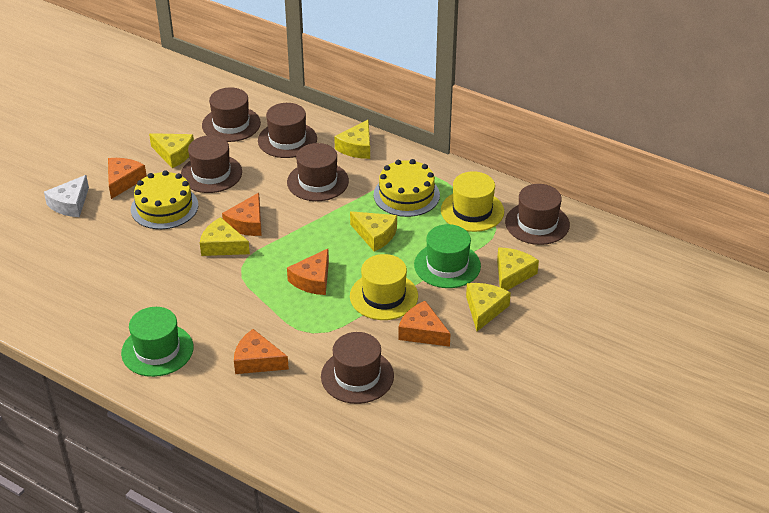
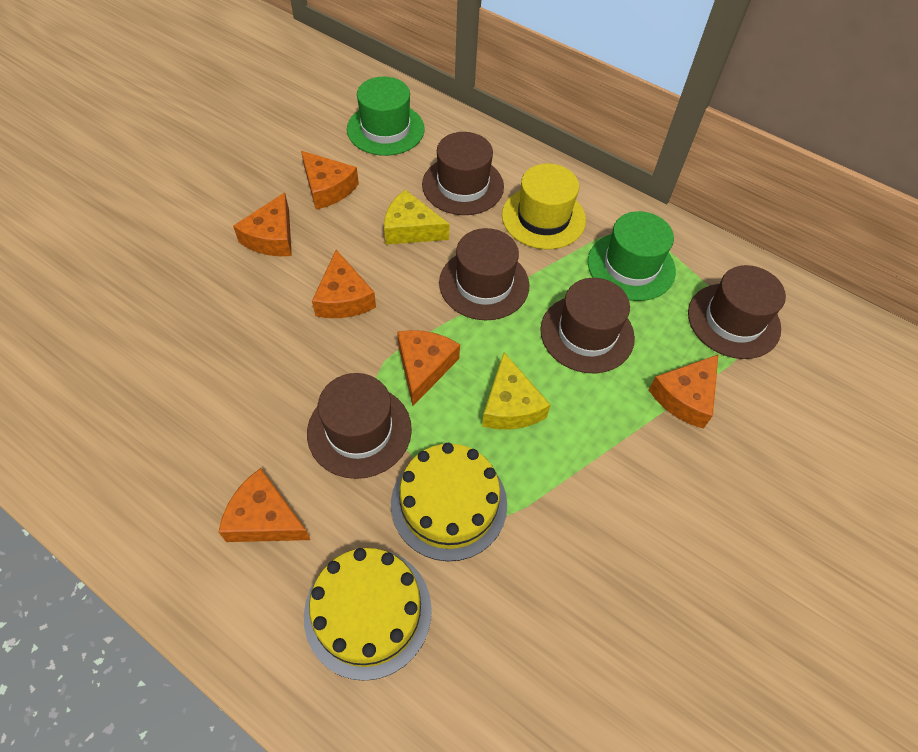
brown hat: 6 -> 5
orange cheese: 5 -> 6
white cheese: 1 -> 0
yellow cheese: 6 -> 2
yellow hat: 2 -> 1

